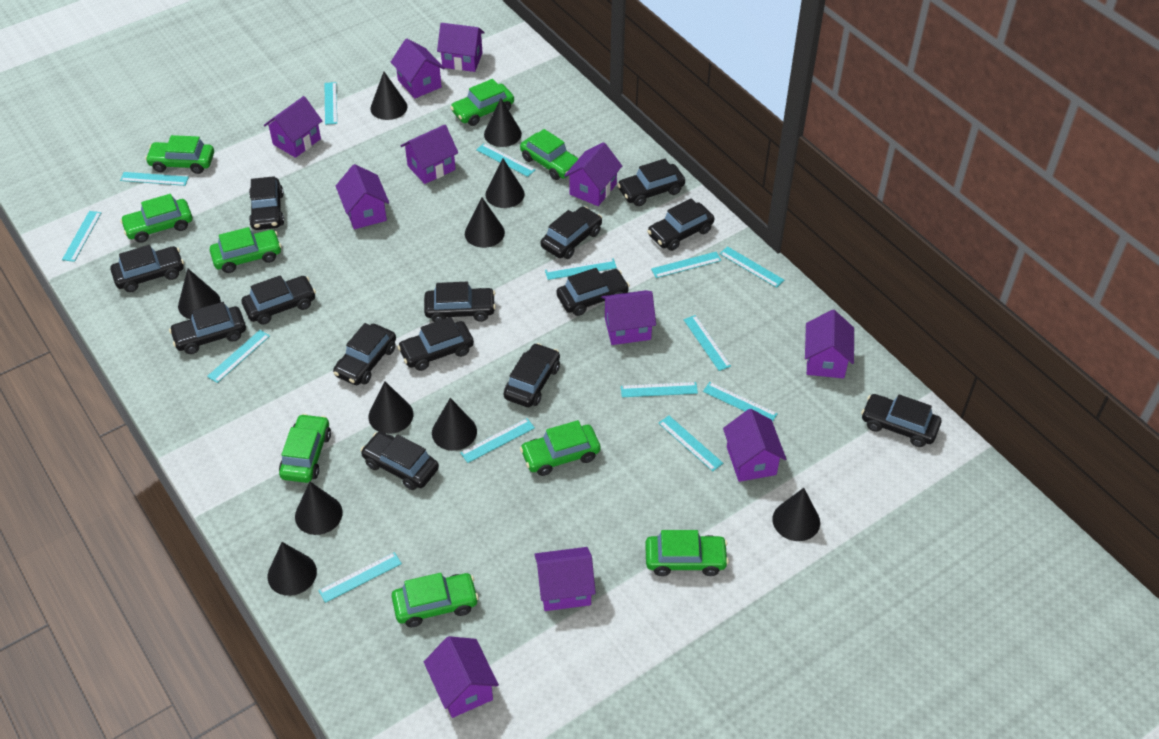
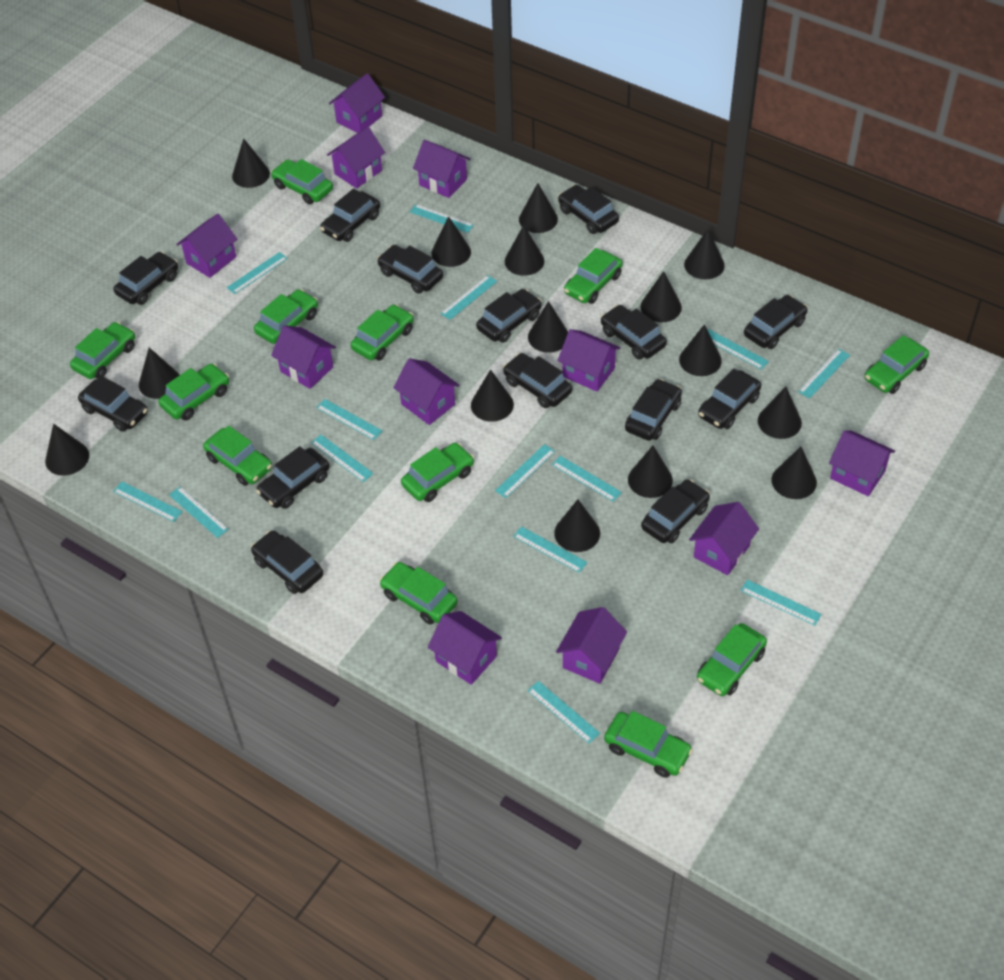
black cone: 10 -> 15
green car: 9 -> 12

